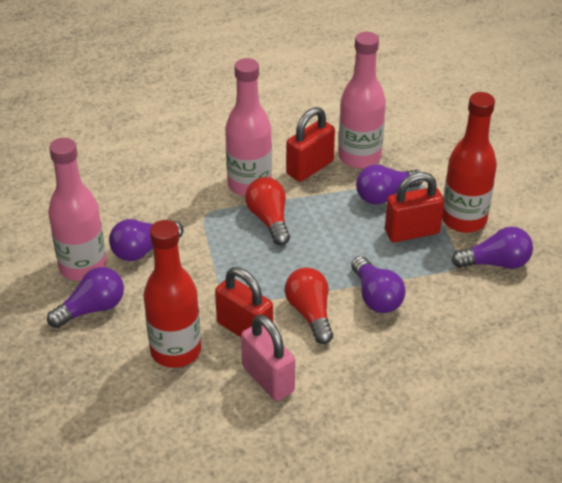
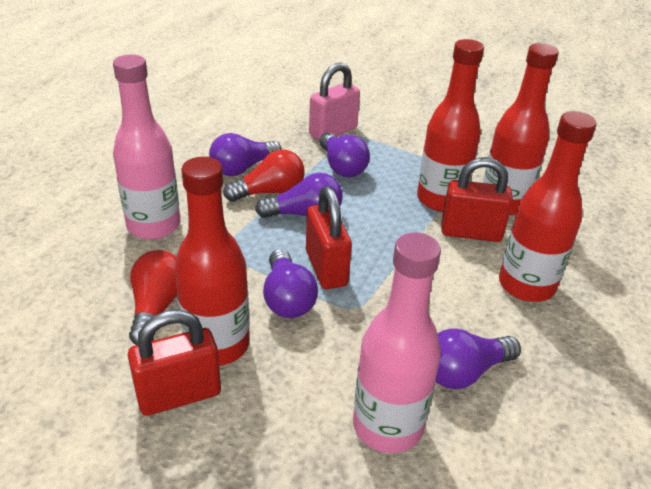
pink bottle: 3 -> 2
red bottle: 2 -> 4

